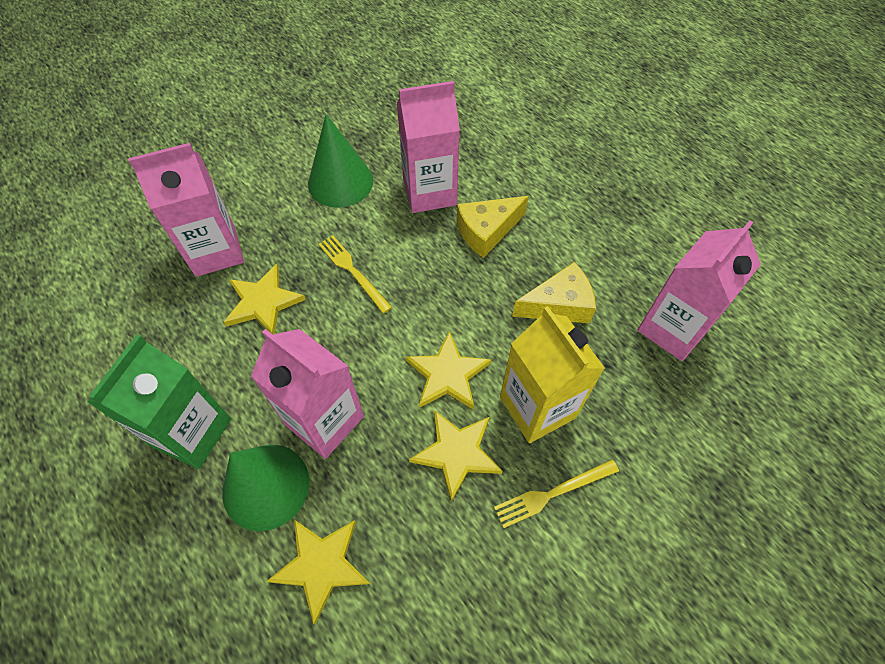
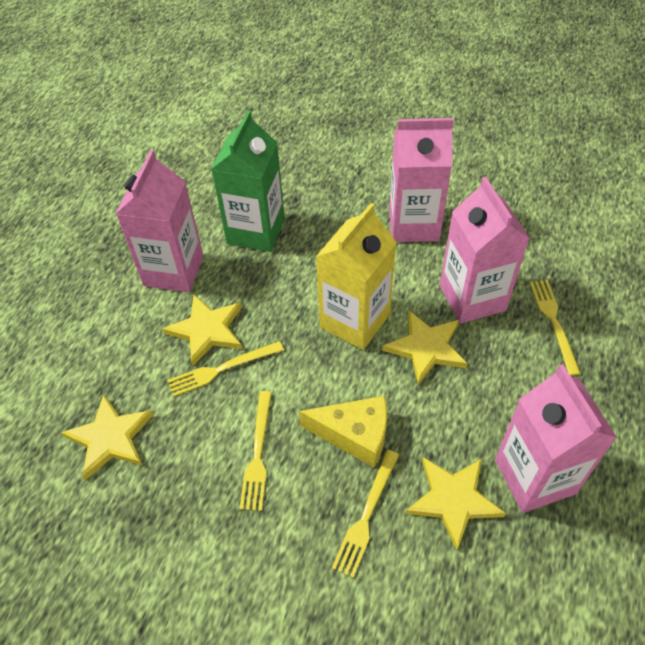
green cone: 2 -> 0
yellow cheese: 2 -> 1
yellow fork: 2 -> 4

